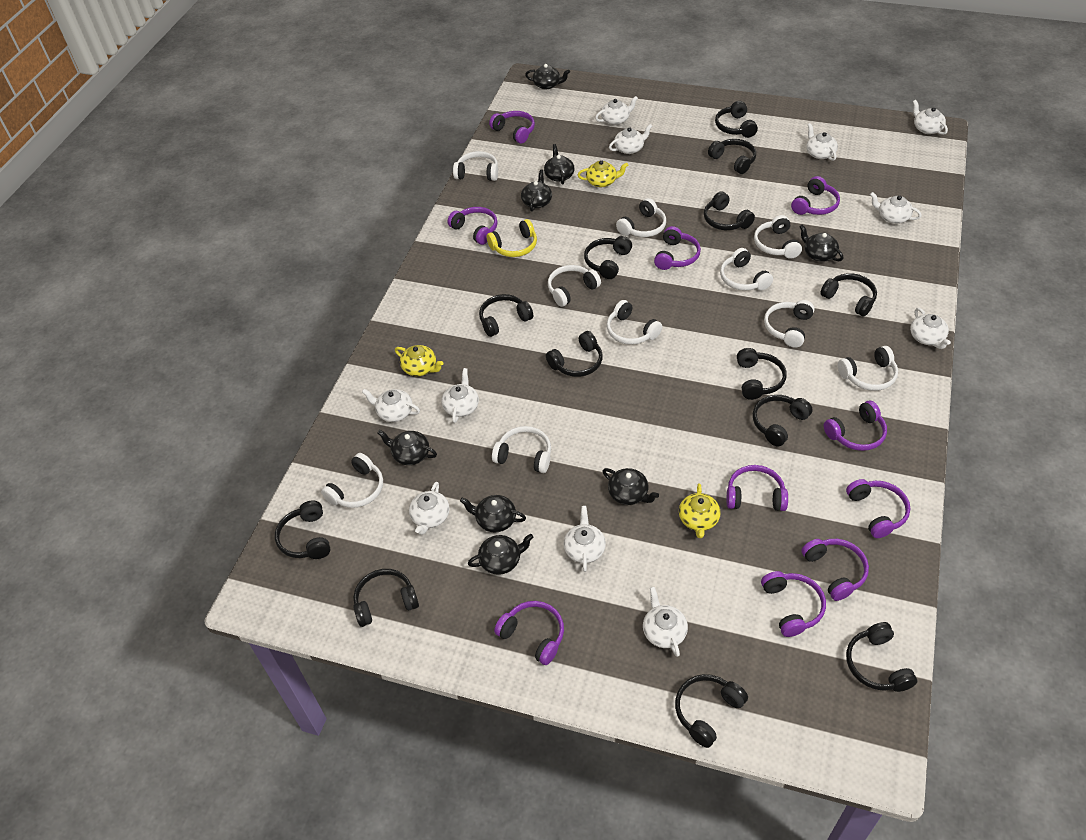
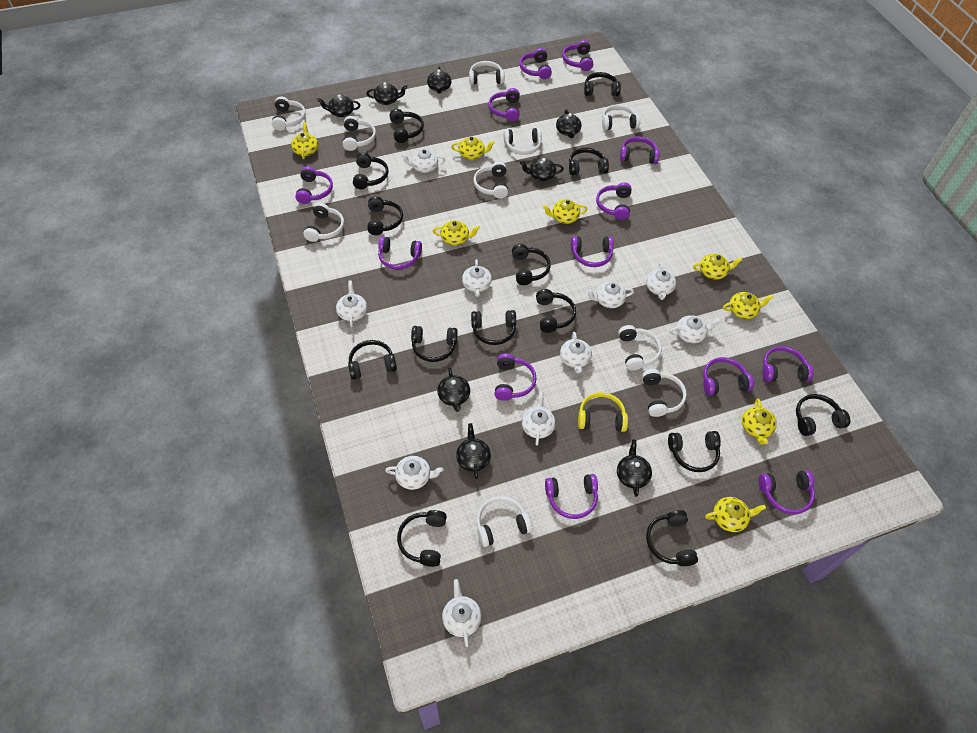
black headphones: 13 -> 14
purple headphones: 10 -> 13
white teapot: 11 -> 10
yellow teapot: 3 -> 8

